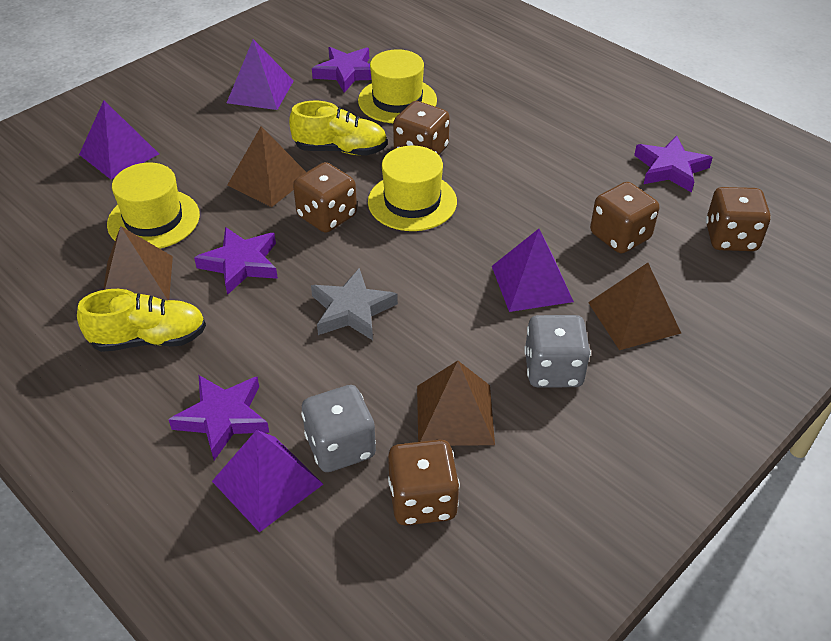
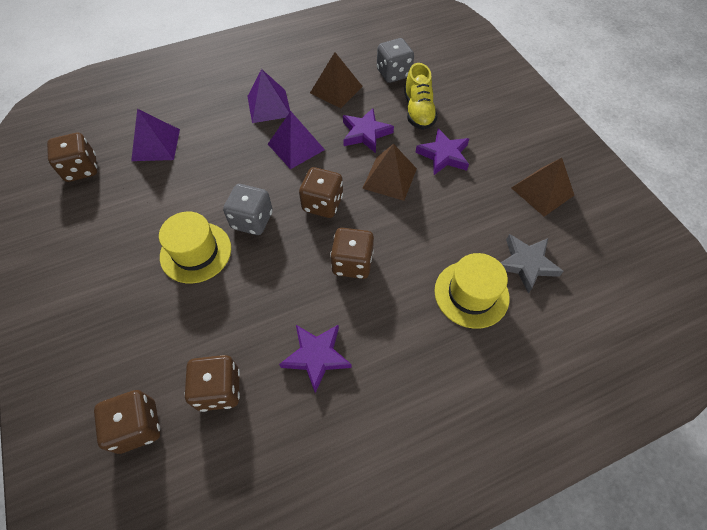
brown pyramid: 4 -> 3
purple pyramid: 4 -> 3
purple star: 4 -> 3
yellow hat: 3 -> 2
yellow shoe: 2 -> 1

